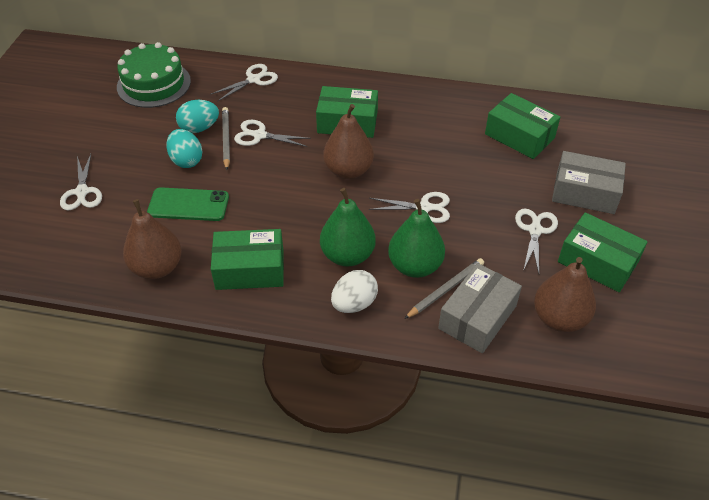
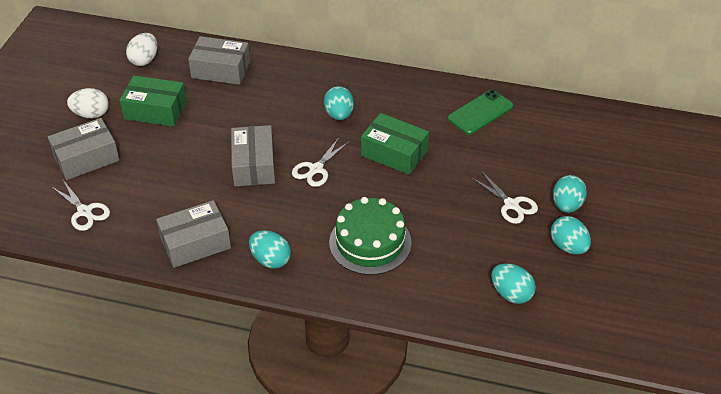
brown pear: 3 -> 0
green box: 4 -> 2
green pear: 2 -> 0
grey box: 2 -> 4
grey pencil: 2 -> 0
turquoise egg: 2 -> 5
white egg: 1 -> 2
white scissors: 5 -> 3

